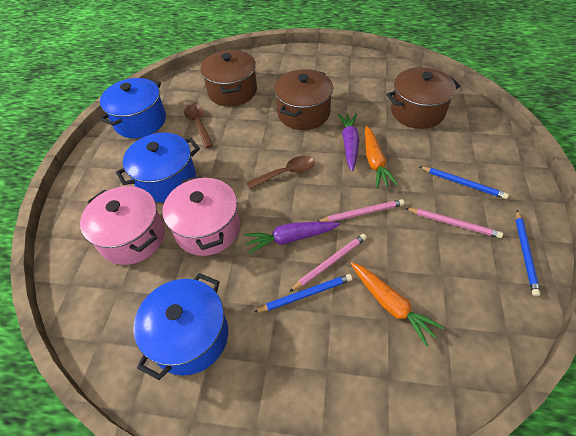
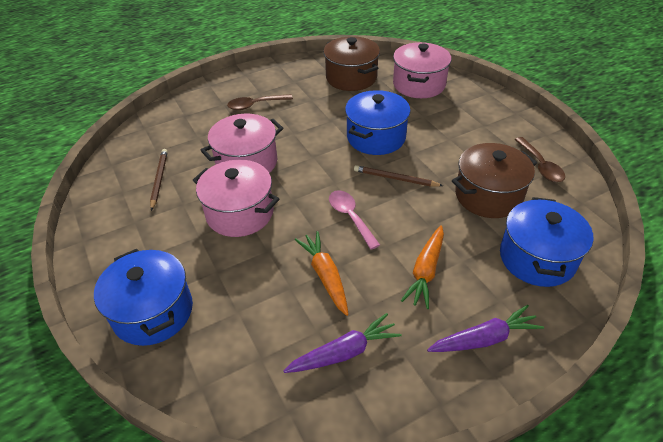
blue pencil: 3 -> 0
brown pencil: 0 -> 2
brown pot: 3 -> 2
pink pencil: 3 -> 0
pink pot: 2 -> 3
pink spoon: 0 -> 1

